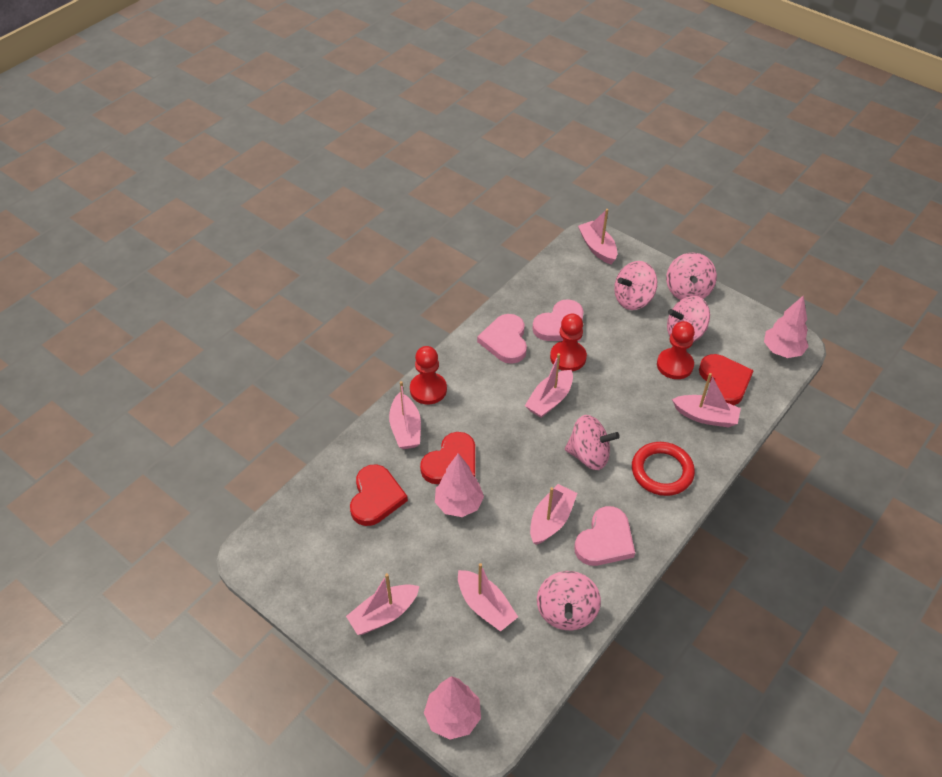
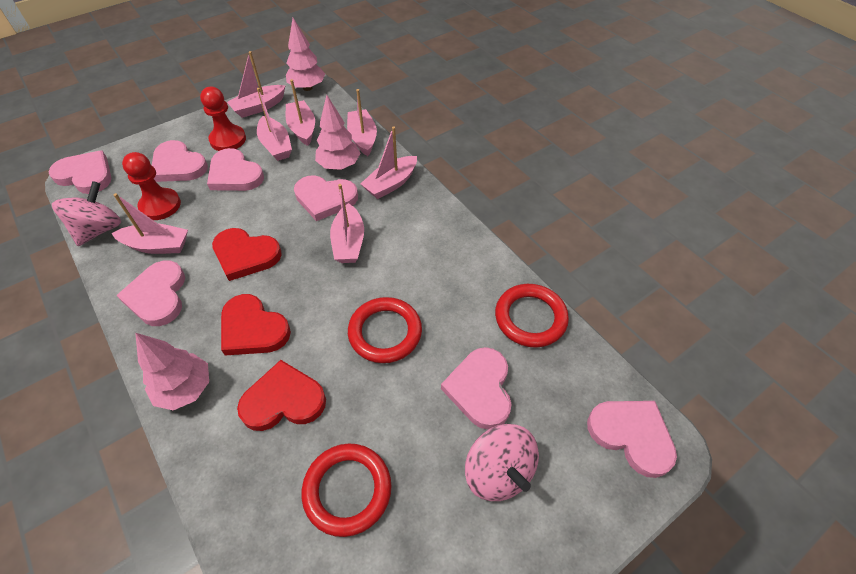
pink heart: 3 -> 7
pink spinning top: 5 -> 2
red pawn: 3 -> 2
red ring: 1 -> 3

